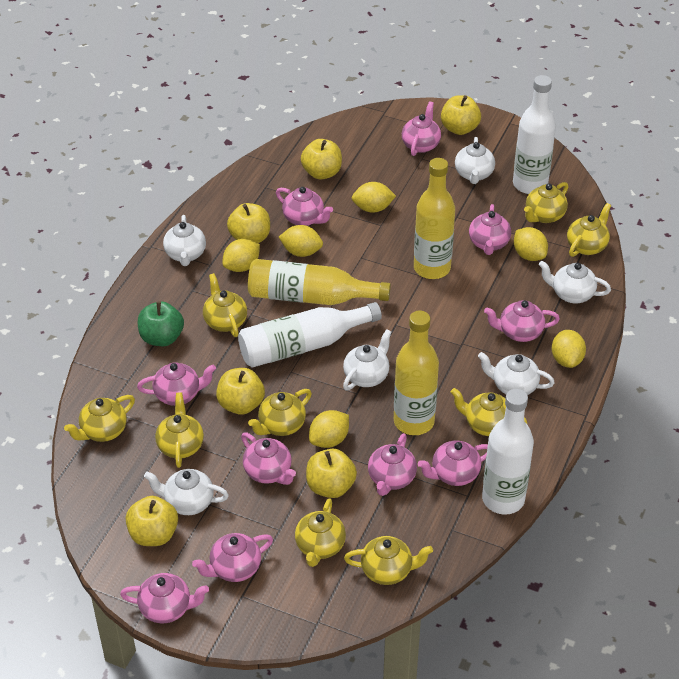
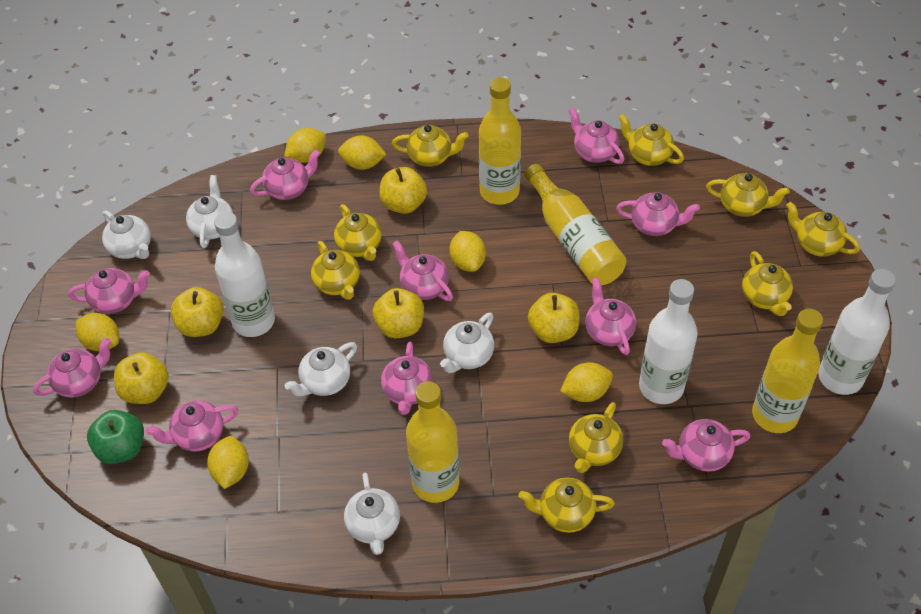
white teapot: 6 -> 5
yellow apple: 6 -> 5
yellow bottle: 3 -> 4

